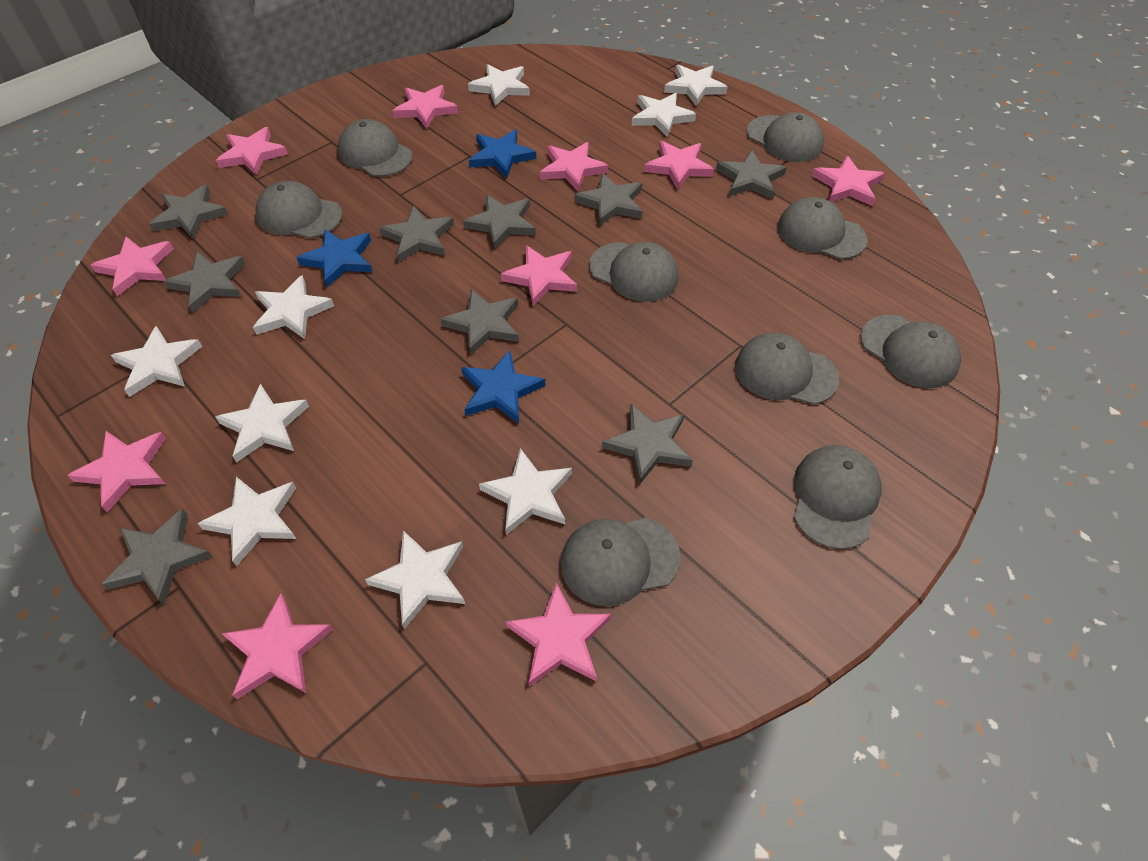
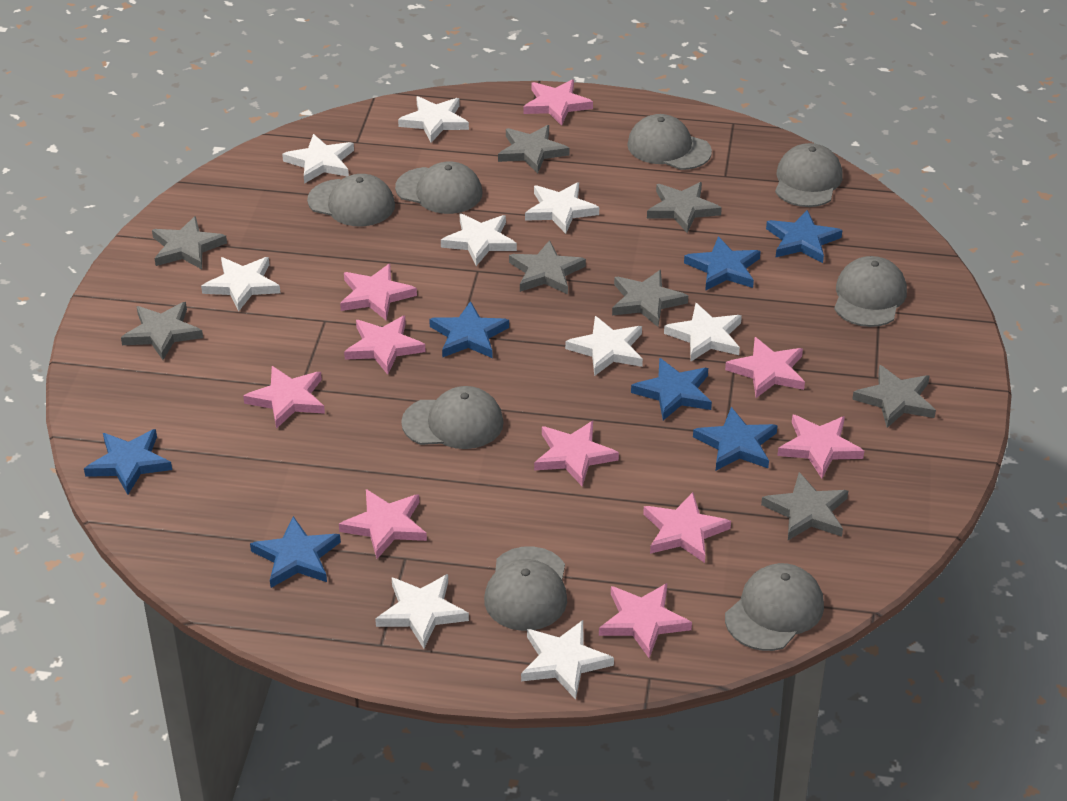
blue star: 3 -> 7
grey cap: 9 -> 8
grey star: 9 -> 8

